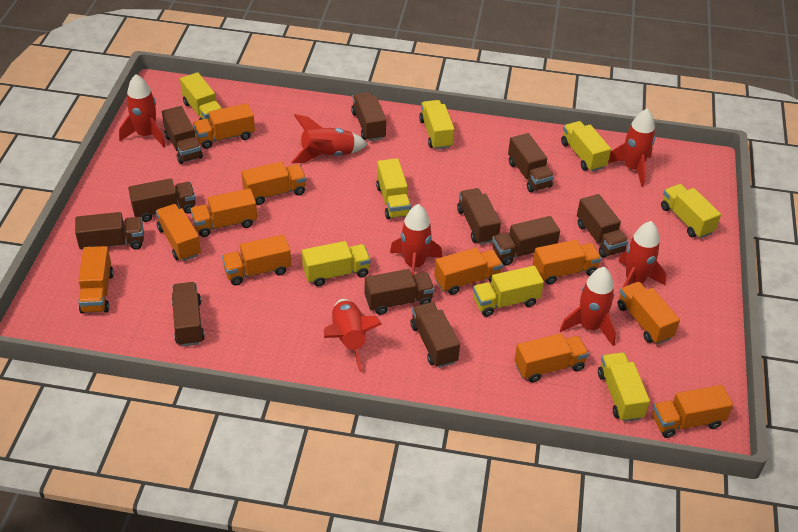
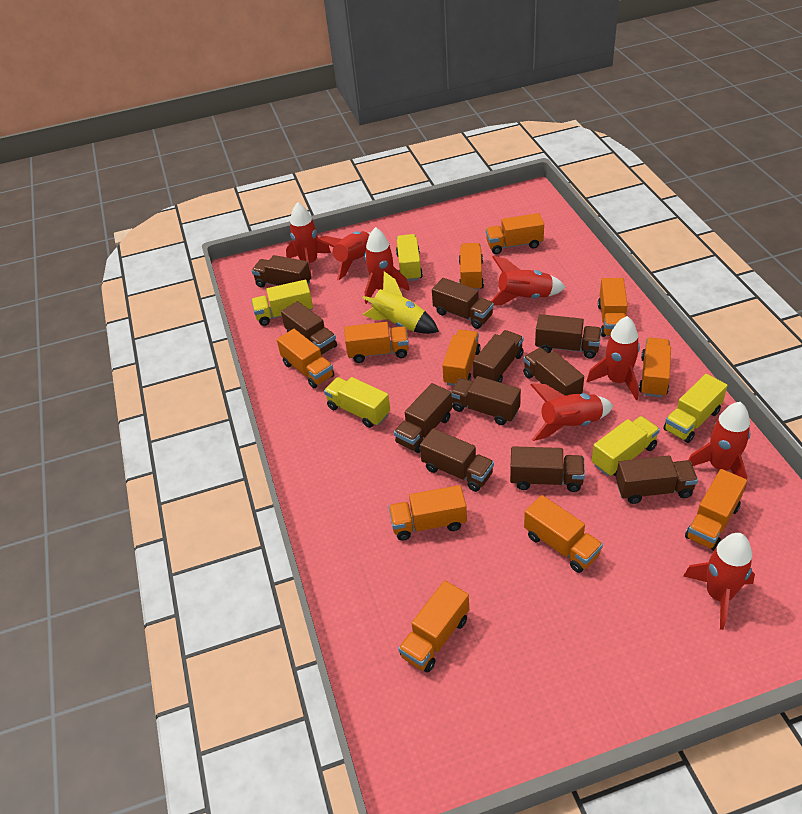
red rocket: 7 -> 8
yellow rocket: 0 -> 1
yellow truck: 8 -> 5

